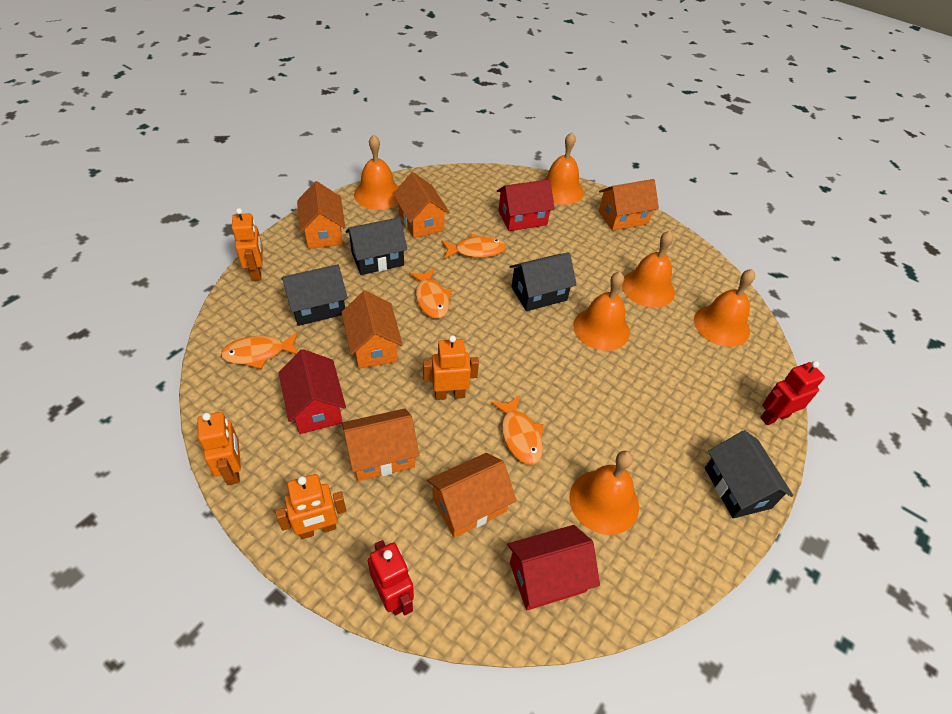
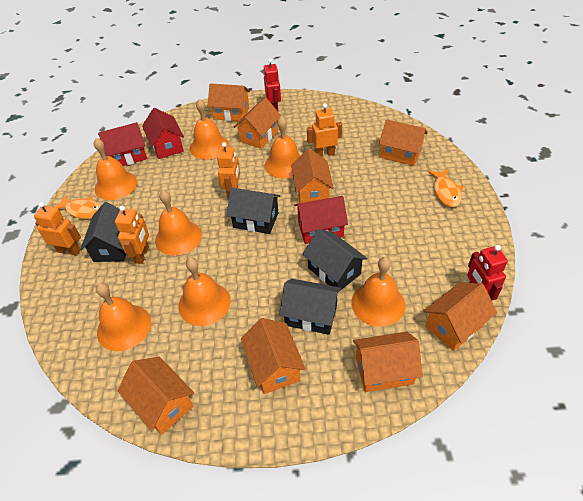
orange bell: 6 -> 7
orange fish: 4 -> 2
orange house: 6 -> 8

